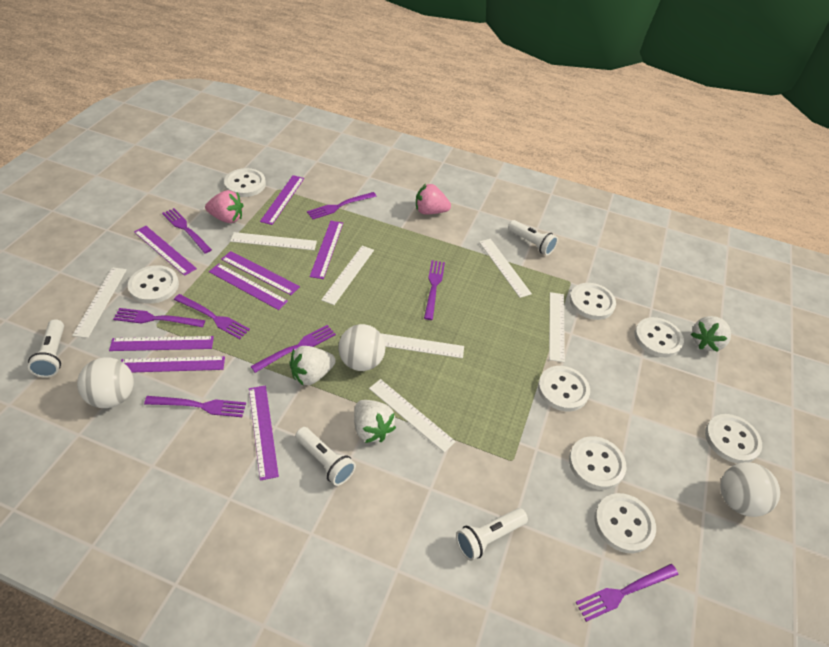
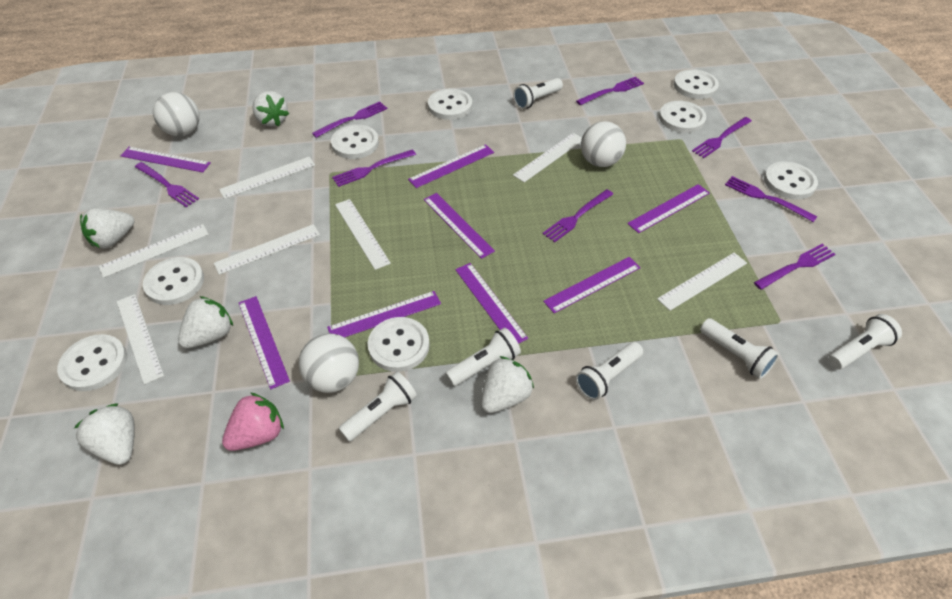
pink strawberry: 2 -> 1
white flashlight: 4 -> 6
white strawberry: 3 -> 5

